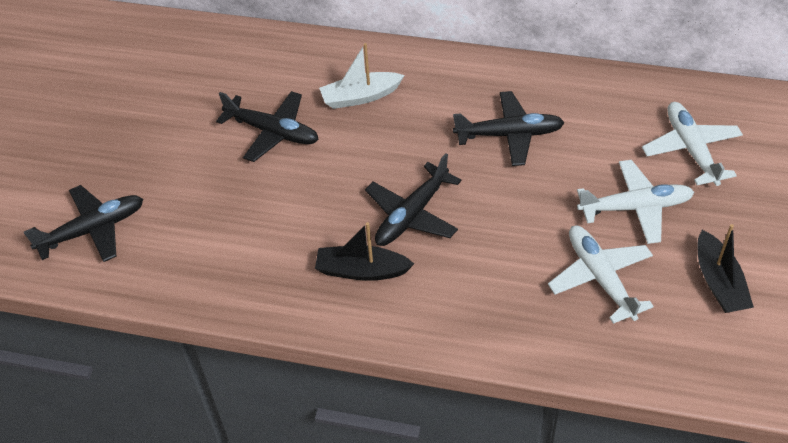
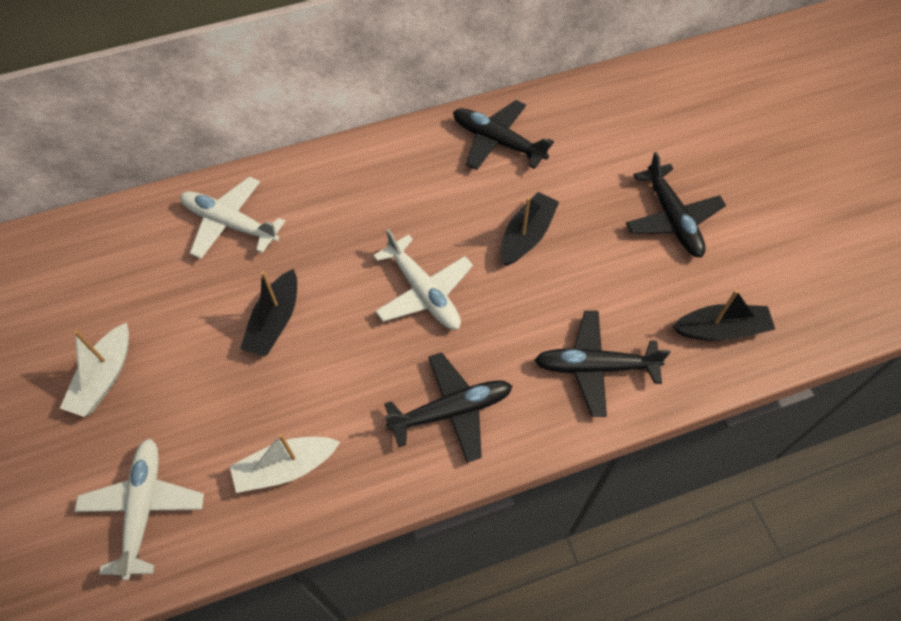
black boat: 2 -> 3
white boat: 1 -> 2

